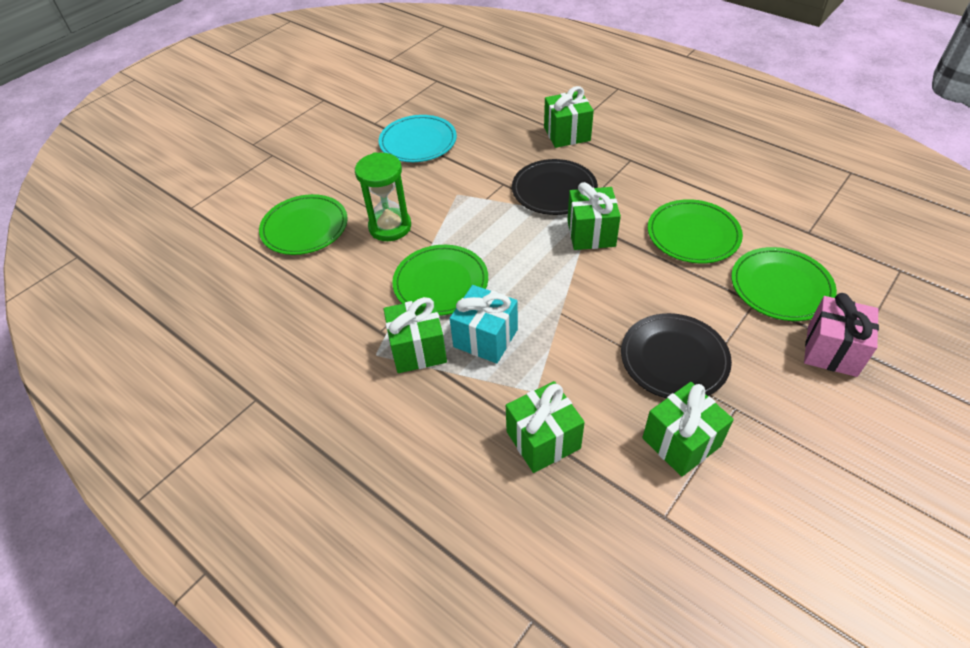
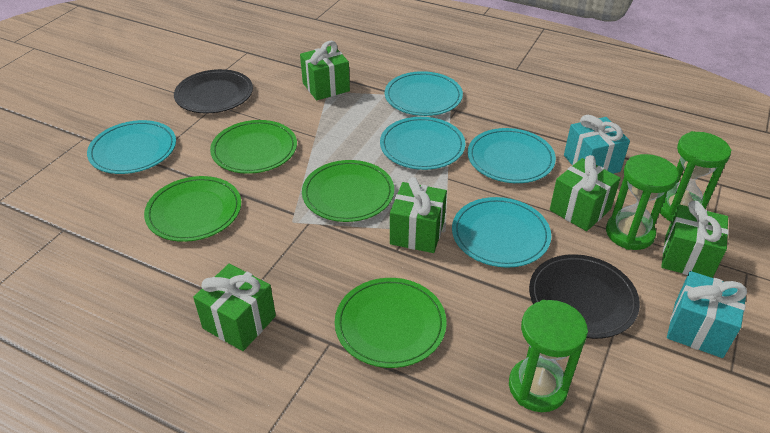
green hourglass: 1 -> 3
pink gift: 1 -> 0
turquoise gift: 1 -> 2
turquoise plate: 1 -> 5

